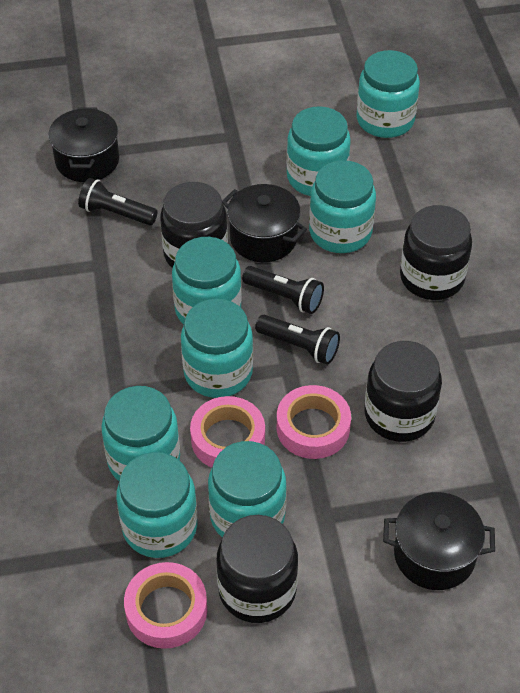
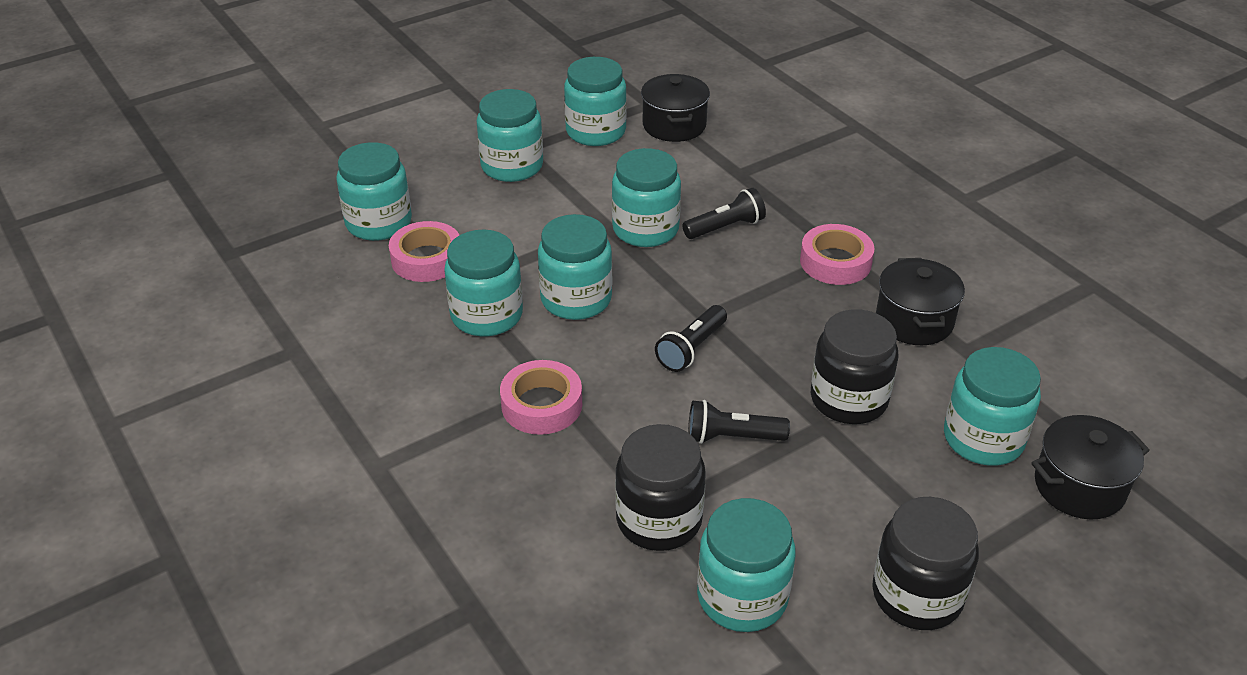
black jar: 4 -> 3

